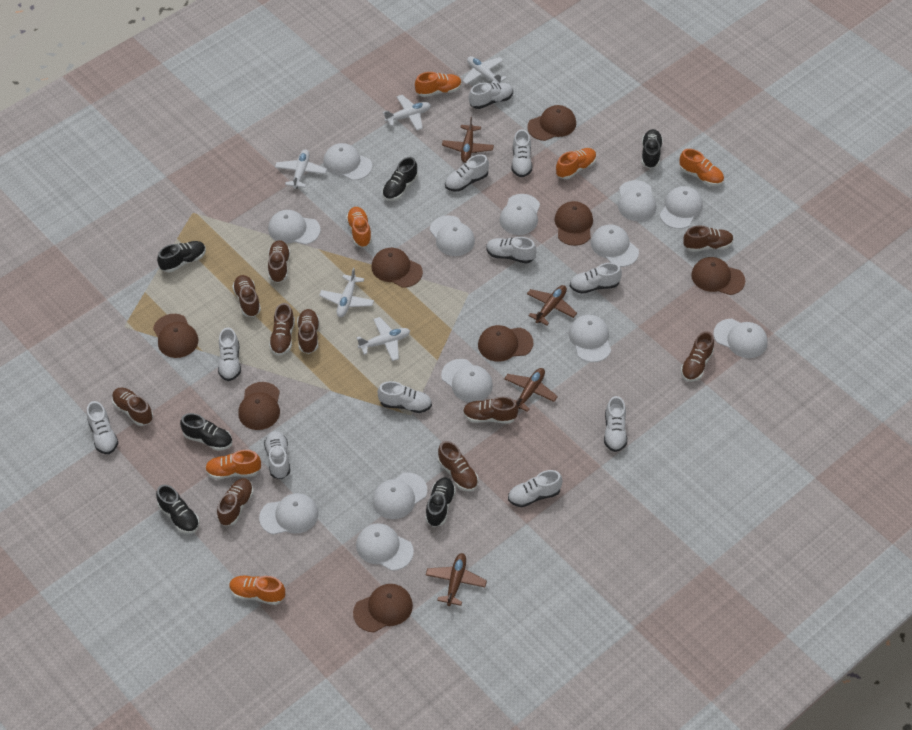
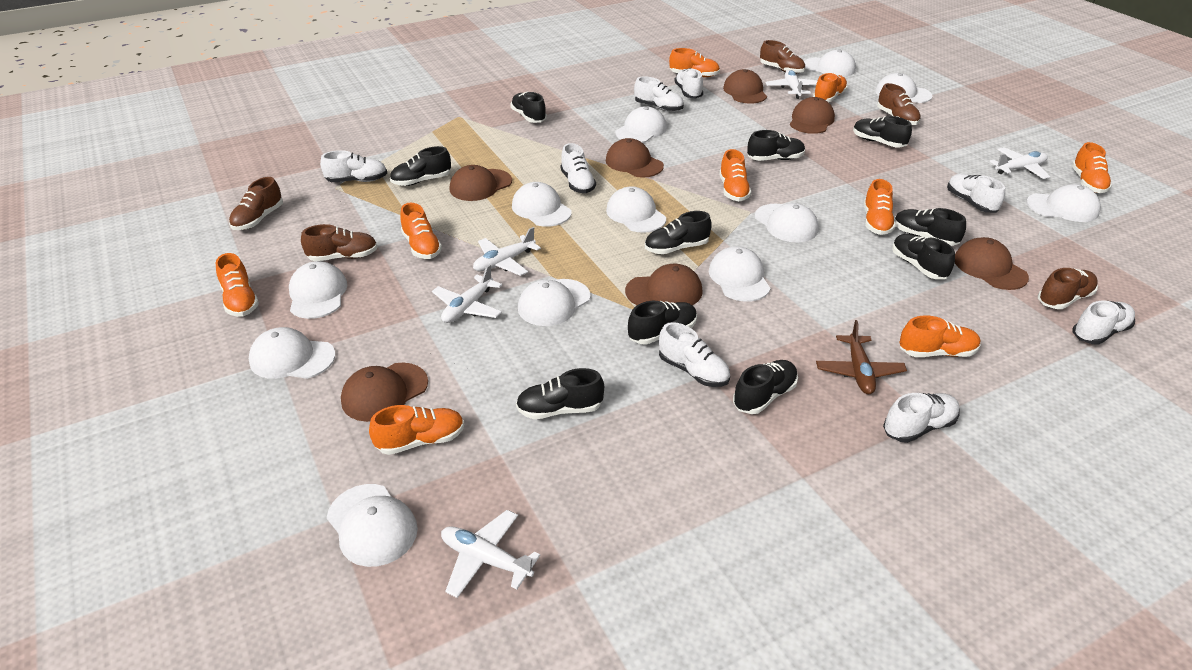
black shoe: 6 -> 10
brown cap: 8 -> 7
brown plane: 4 -> 1
brown shoe: 10 -> 5
orange shoe: 6 -> 9
white cap: 13 -> 12
white shoe: 11 -> 8

